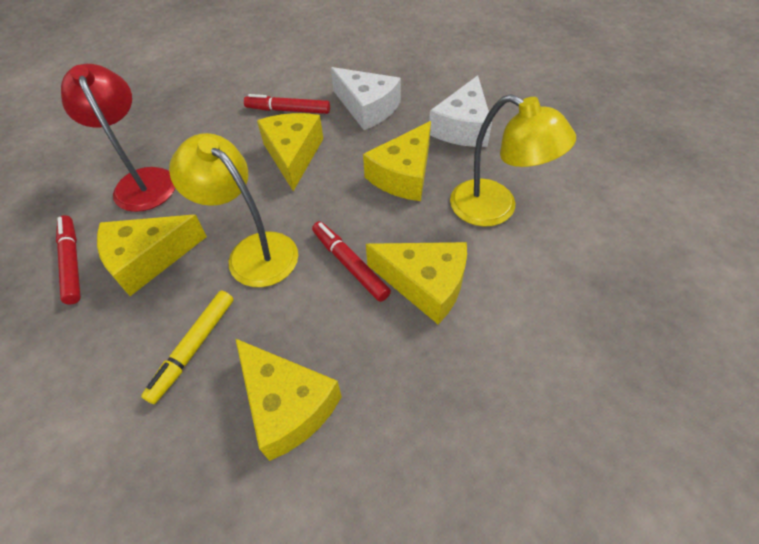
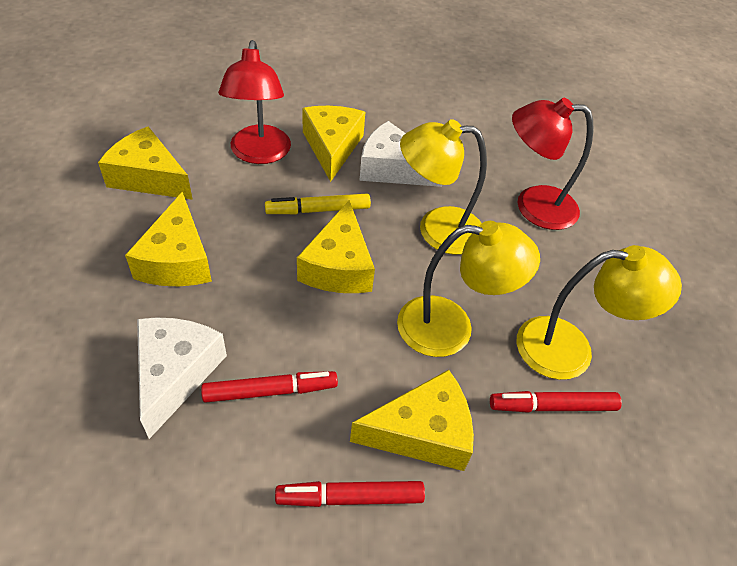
red lamp: 1 -> 2
yellow lamp: 2 -> 3

